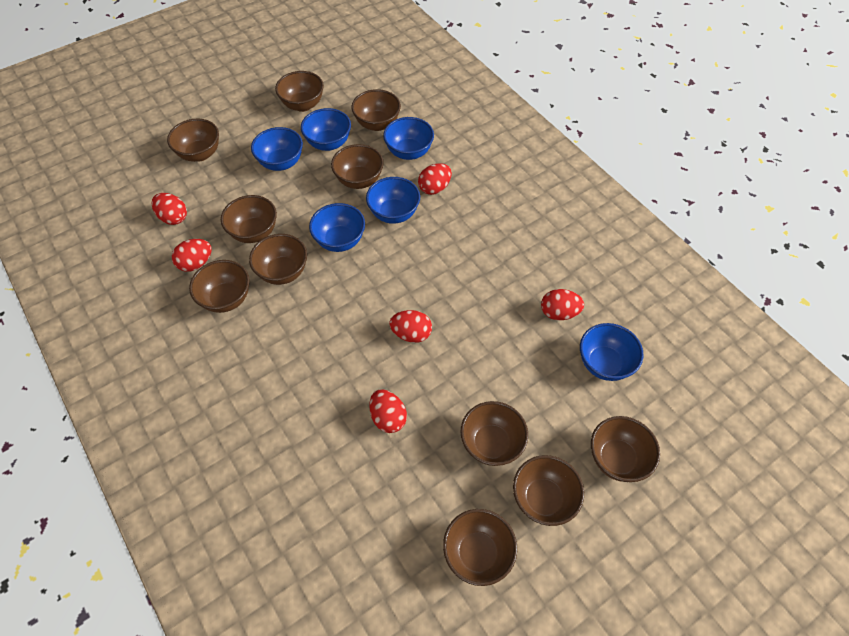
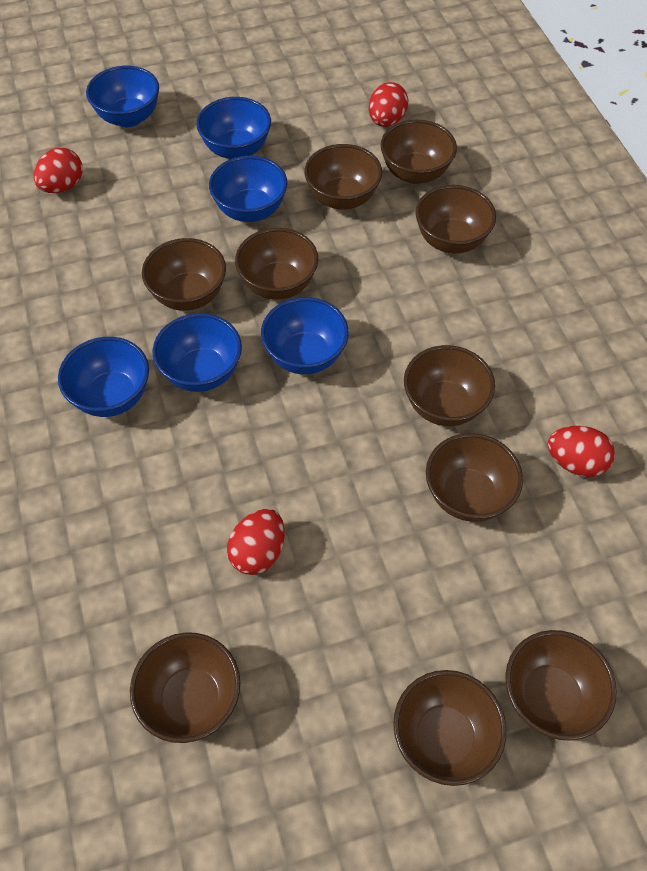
brown bowl: 11 -> 10
red egg: 6 -> 4

